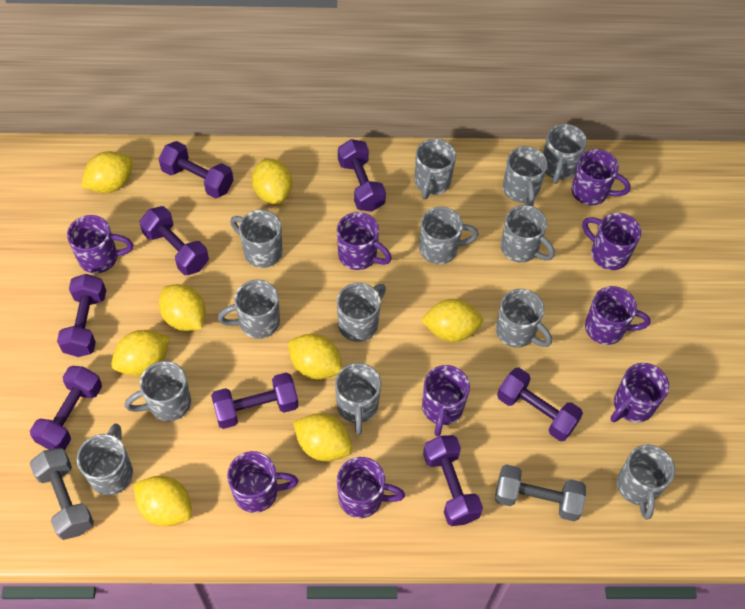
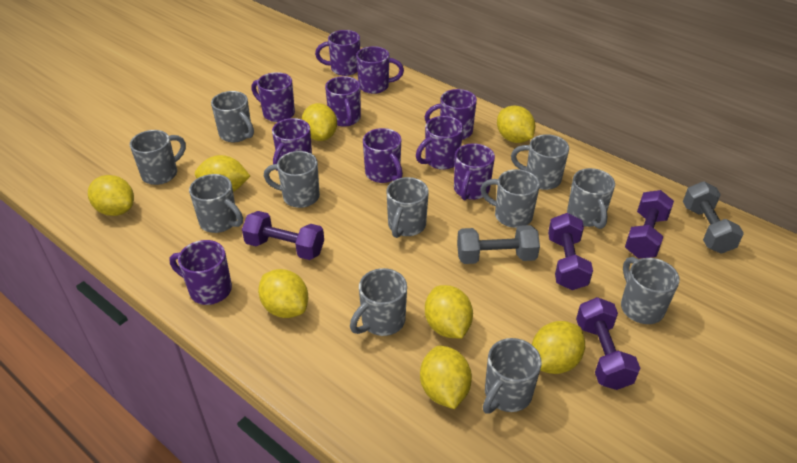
grey mug: 13 -> 11
purple dumbbell: 8 -> 4
purple mug: 9 -> 10

